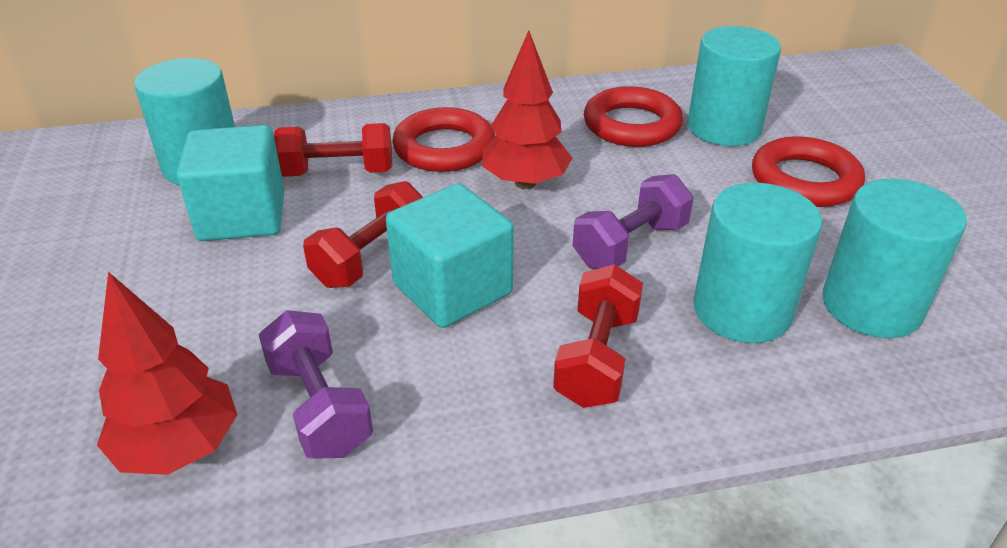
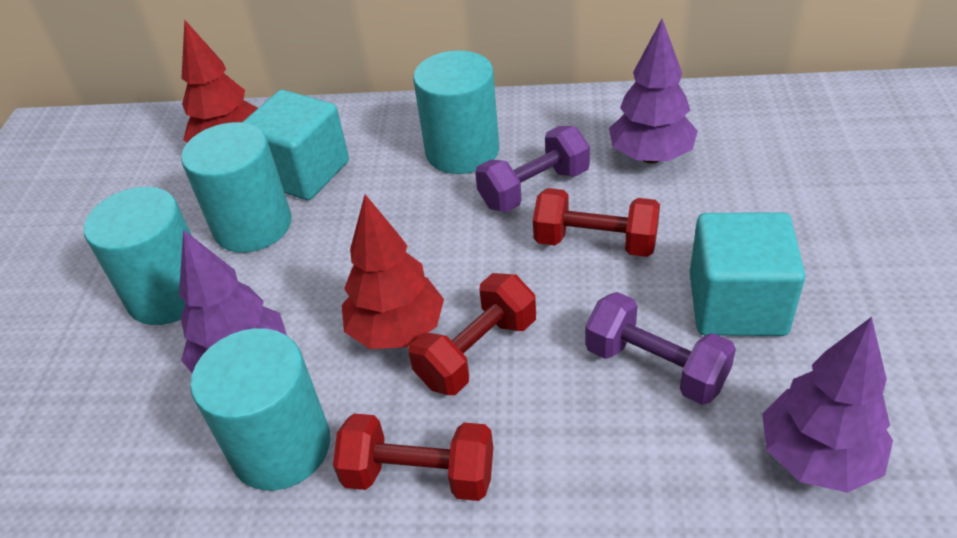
purple tree: 0 -> 3
red ring: 3 -> 0

